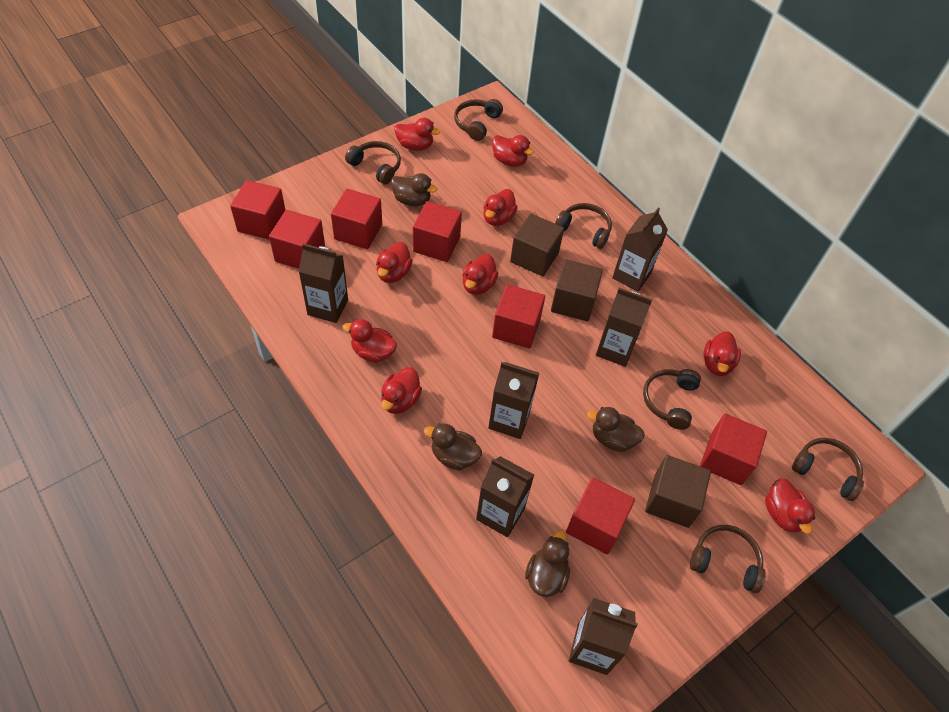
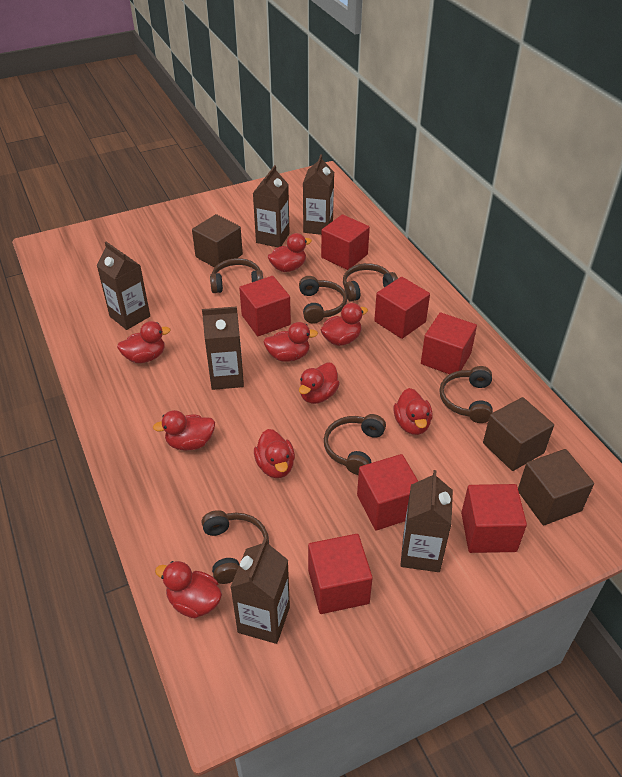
brown duck: 4 -> 0

